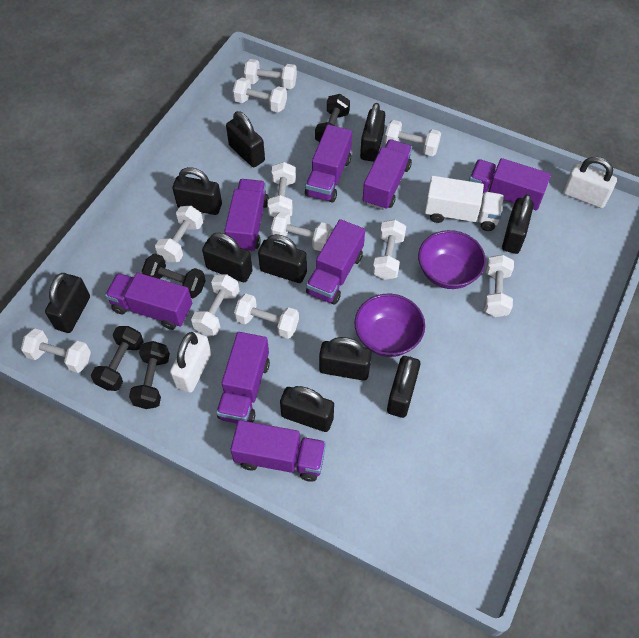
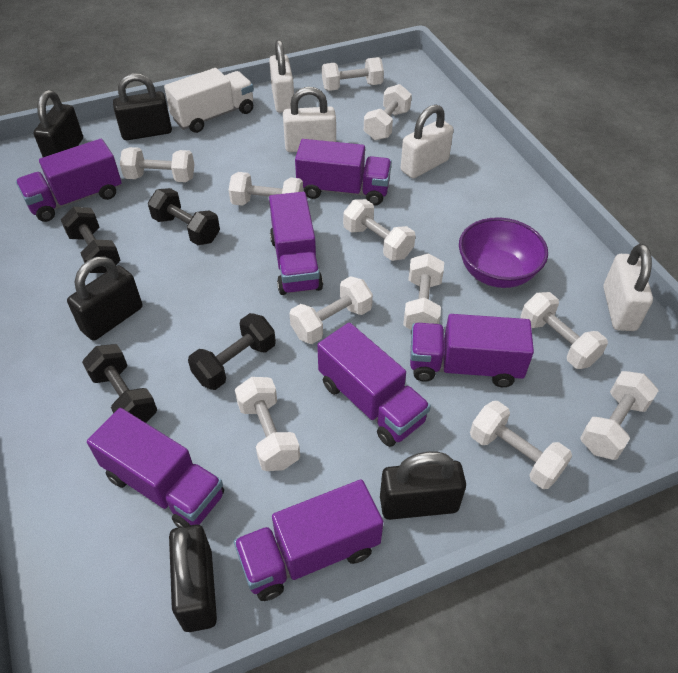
black padlock: 10 -> 5
purple bowl: 2 -> 1
purple truck: 8 -> 7
white padlock: 2 -> 4

